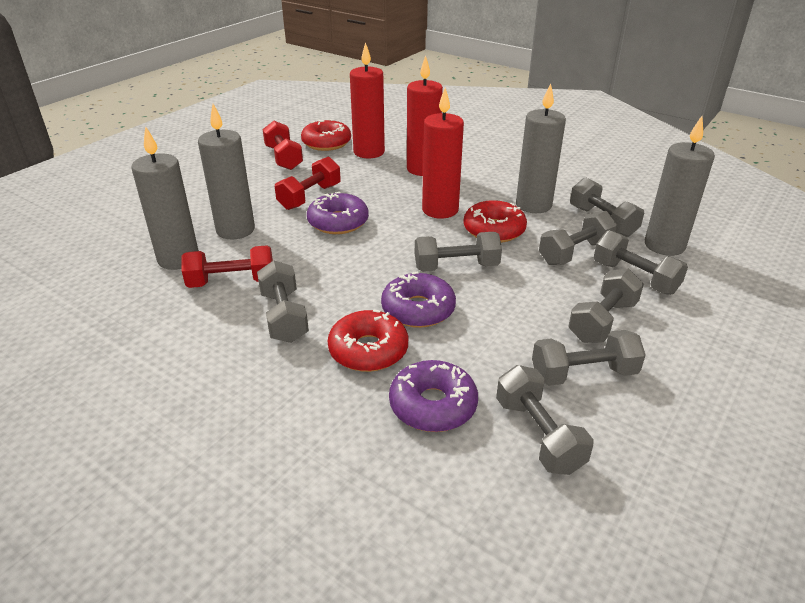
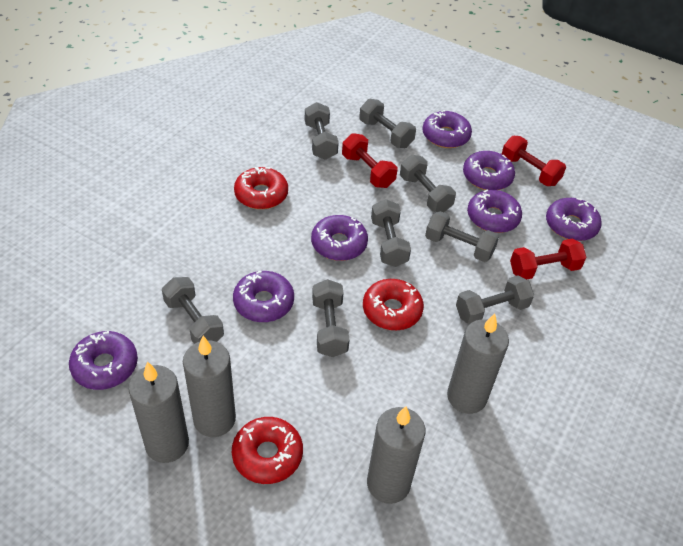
purple donut: 3 -> 7
red candle: 3 -> 0

